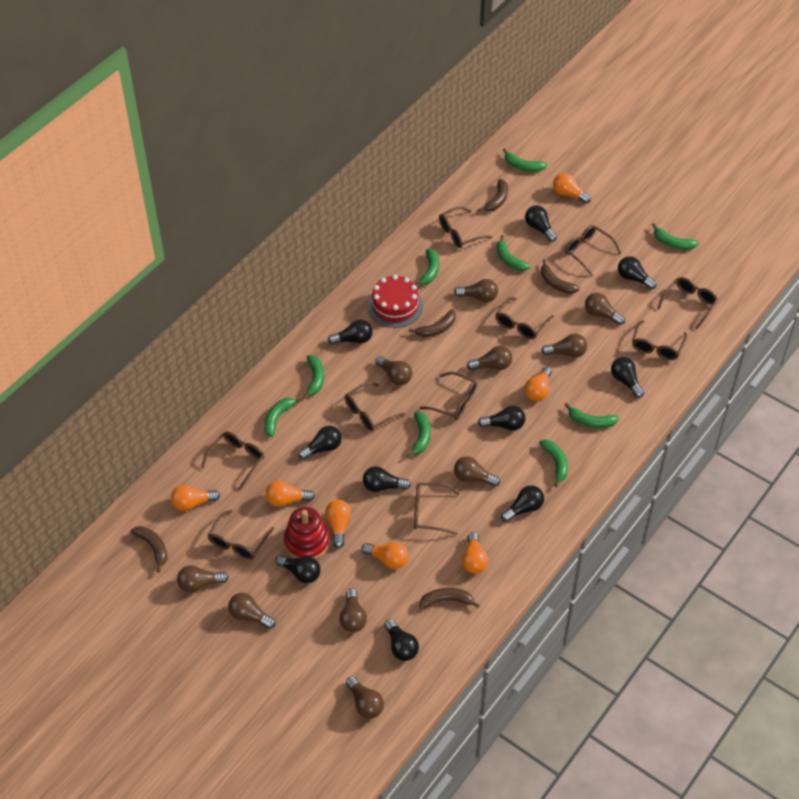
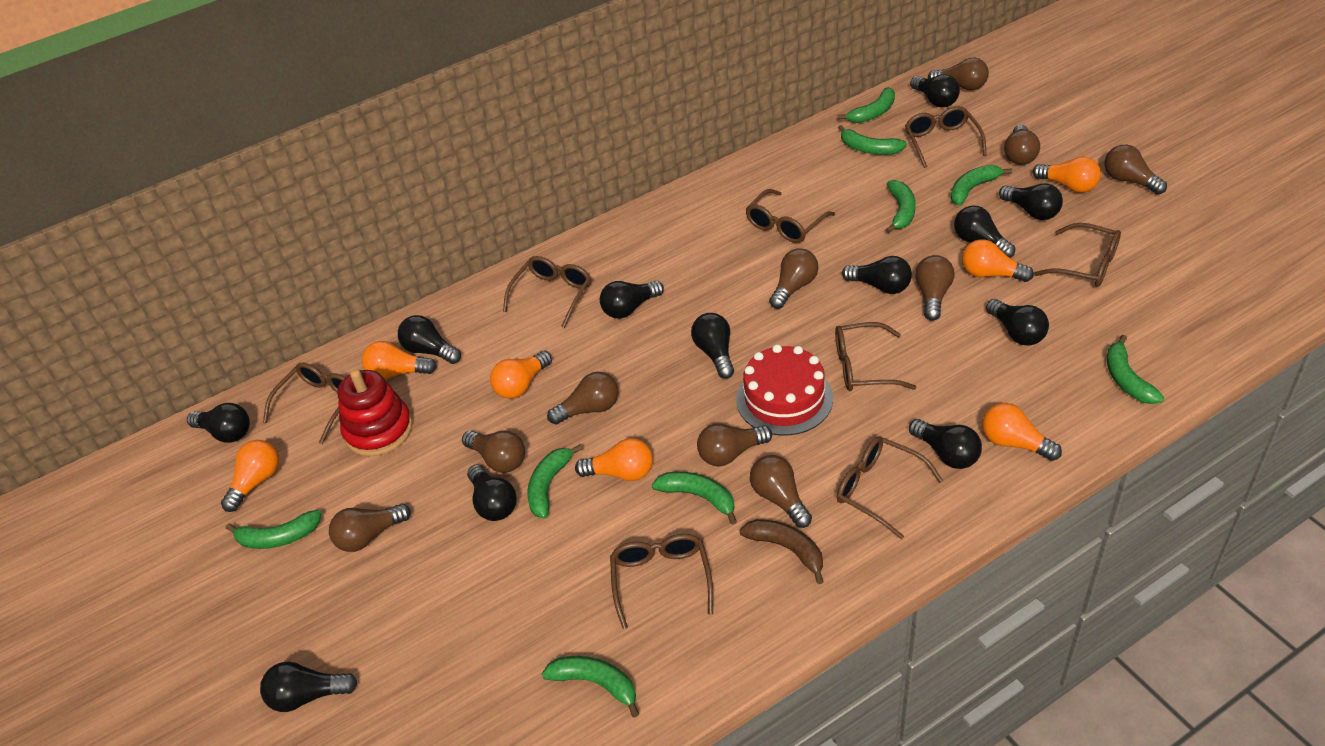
black light bulb: 10 -> 12
brown banana: 5 -> 1
brown glasses: 10 -> 8

